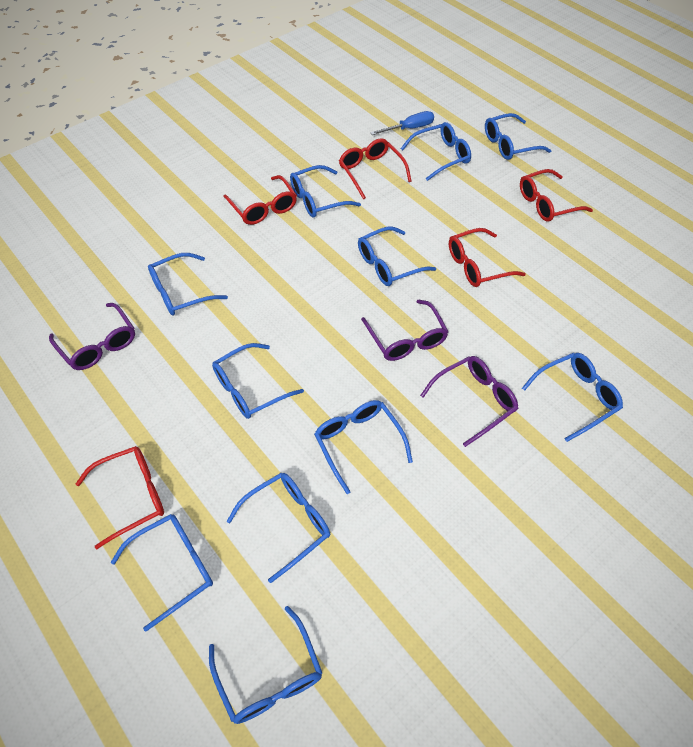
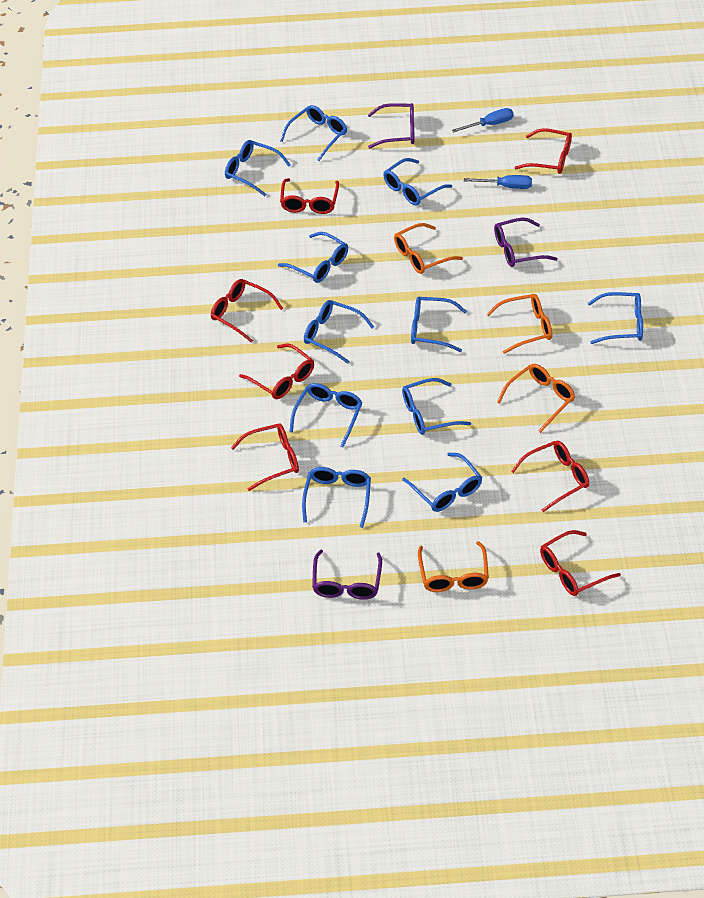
blue screwdriver: 1 -> 2
orange glasses: 0 -> 4
red glasses: 5 -> 7

